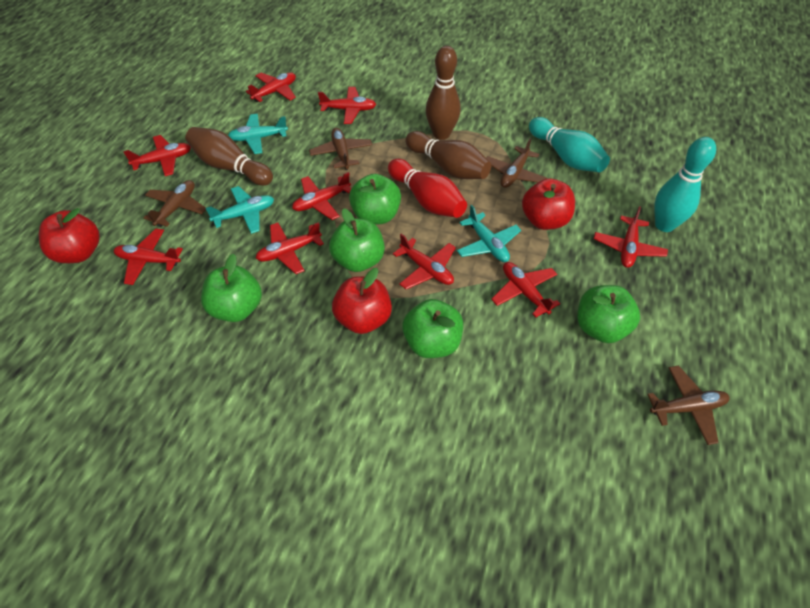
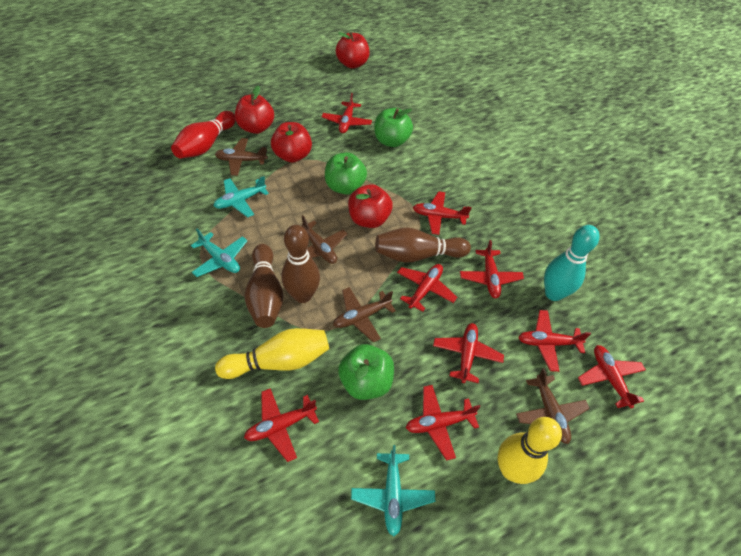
green apple: 5 -> 3
red apple: 3 -> 4
turquoise bowling pin: 2 -> 1
yellow bowling pin: 0 -> 2

